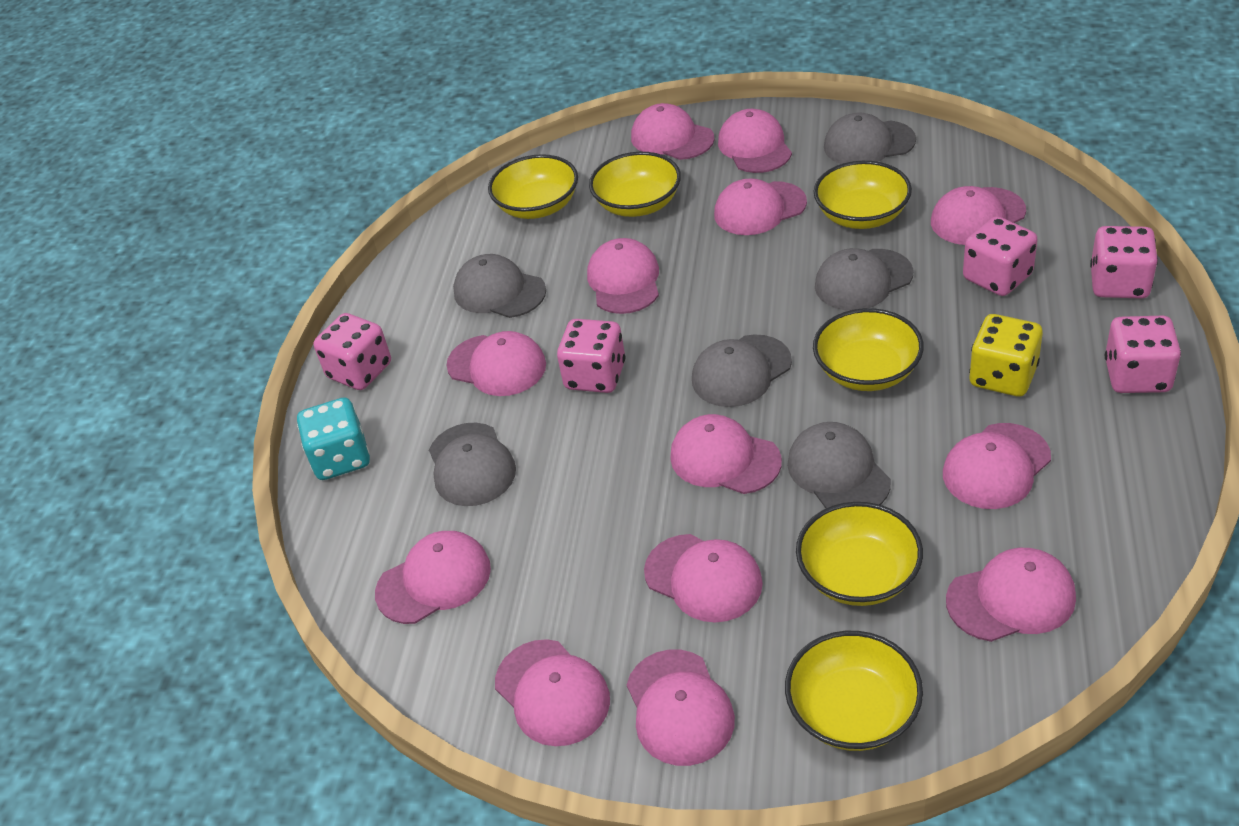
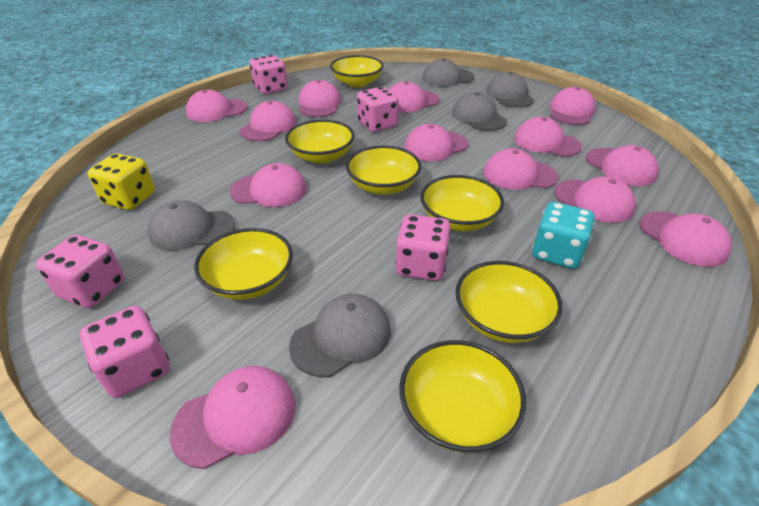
grey cap: 6 -> 5
yellow bowl: 6 -> 7

